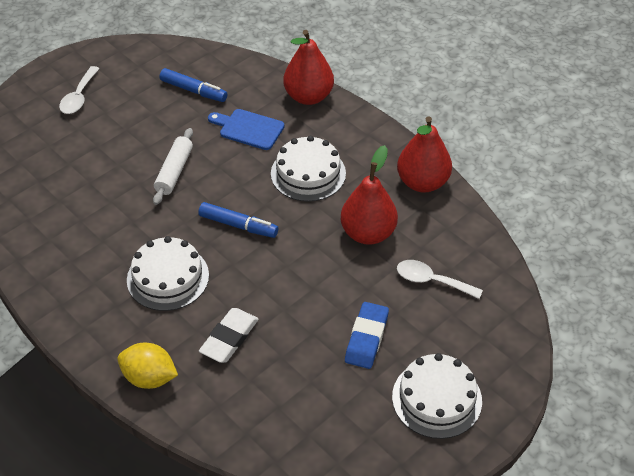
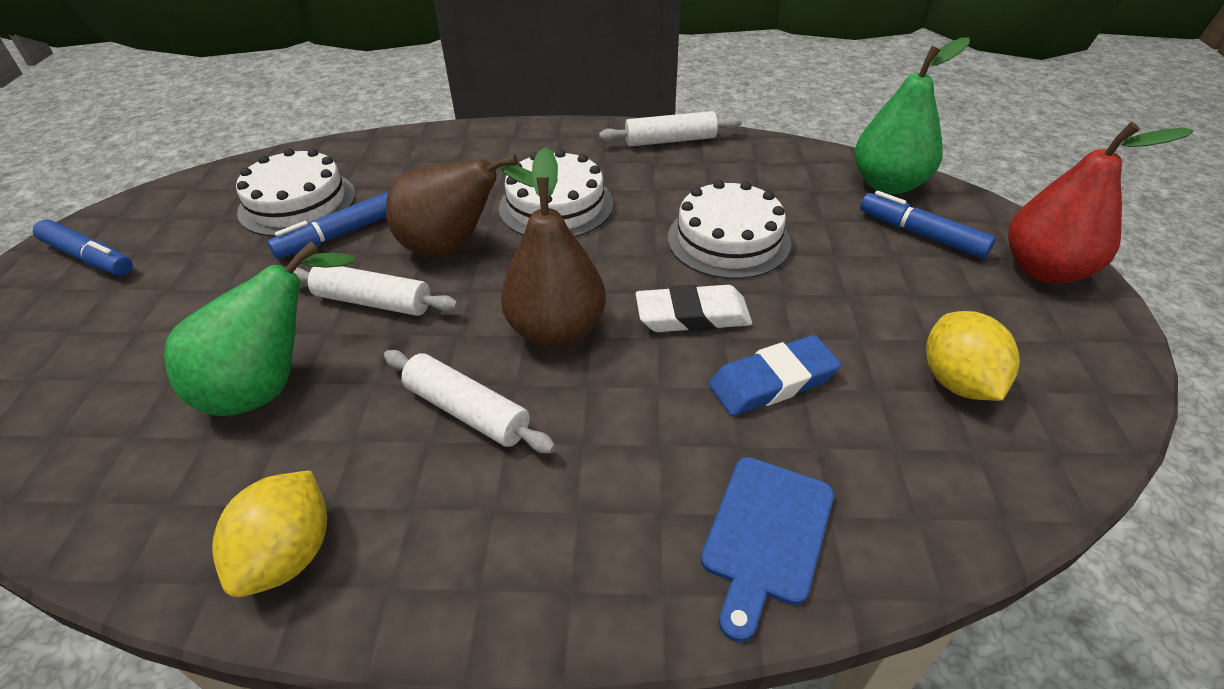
blue marker: 2 -> 3
brown pear: 0 -> 2
green pear: 0 -> 2
red pear: 3 -> 1
white rolling pin: 1 -> 3
white spoon: 2 -> 0
yellow lemon: 1 -> 2

